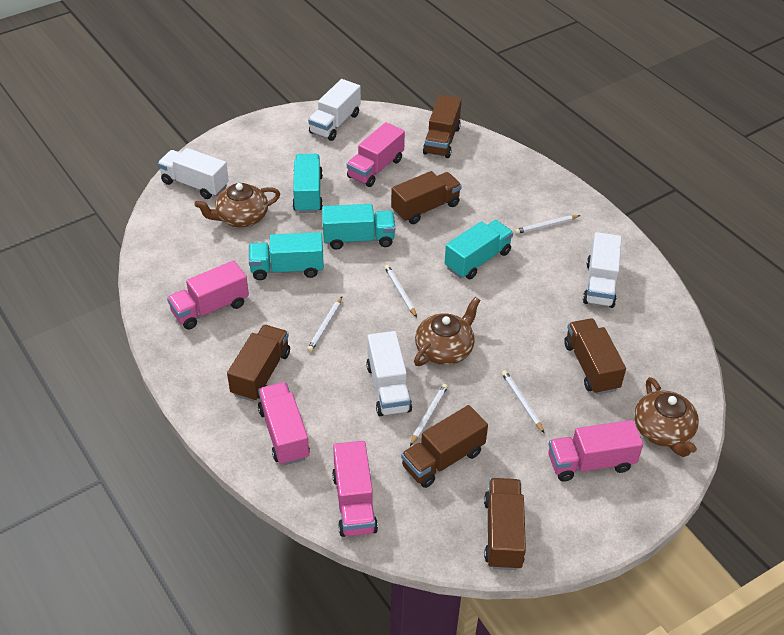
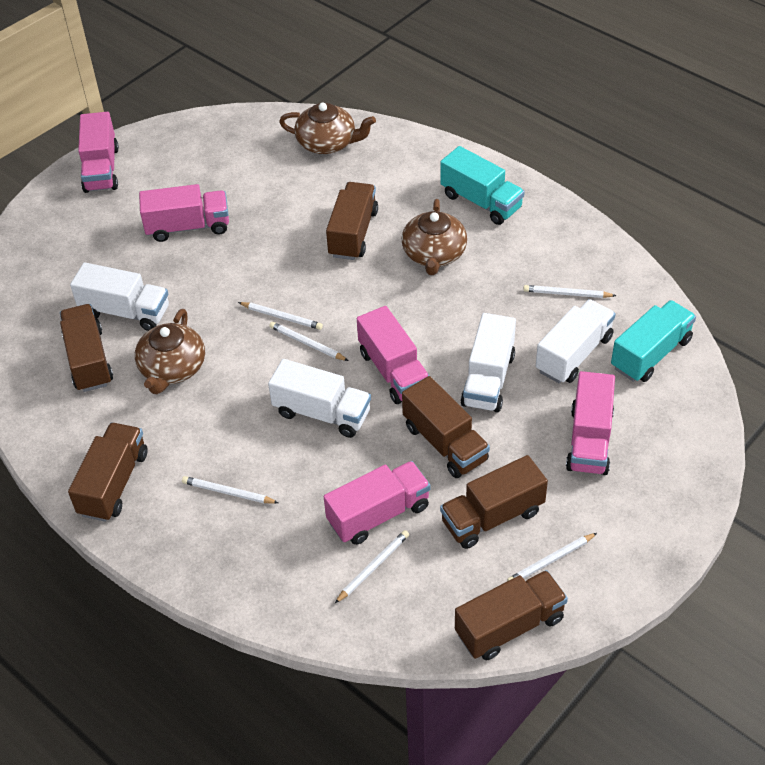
turquoise truck: 4 -> 2
white pencil: 5 -> 6

